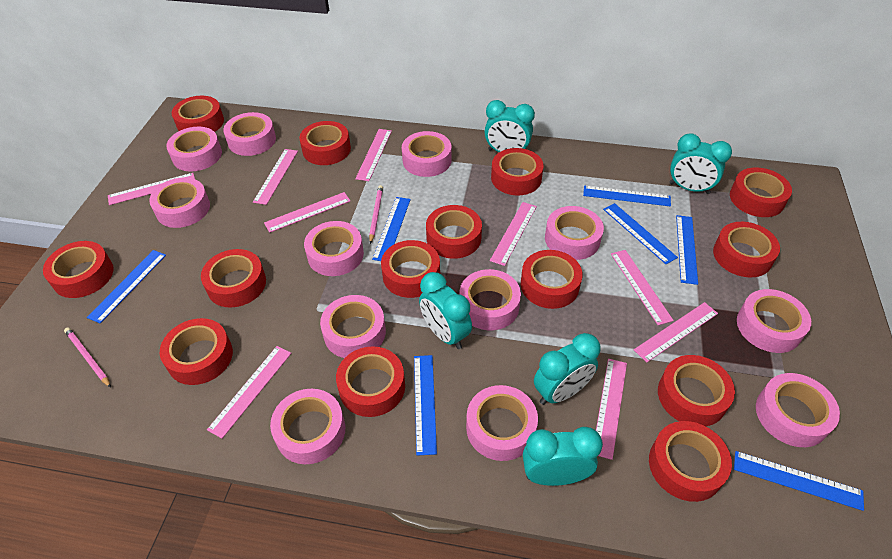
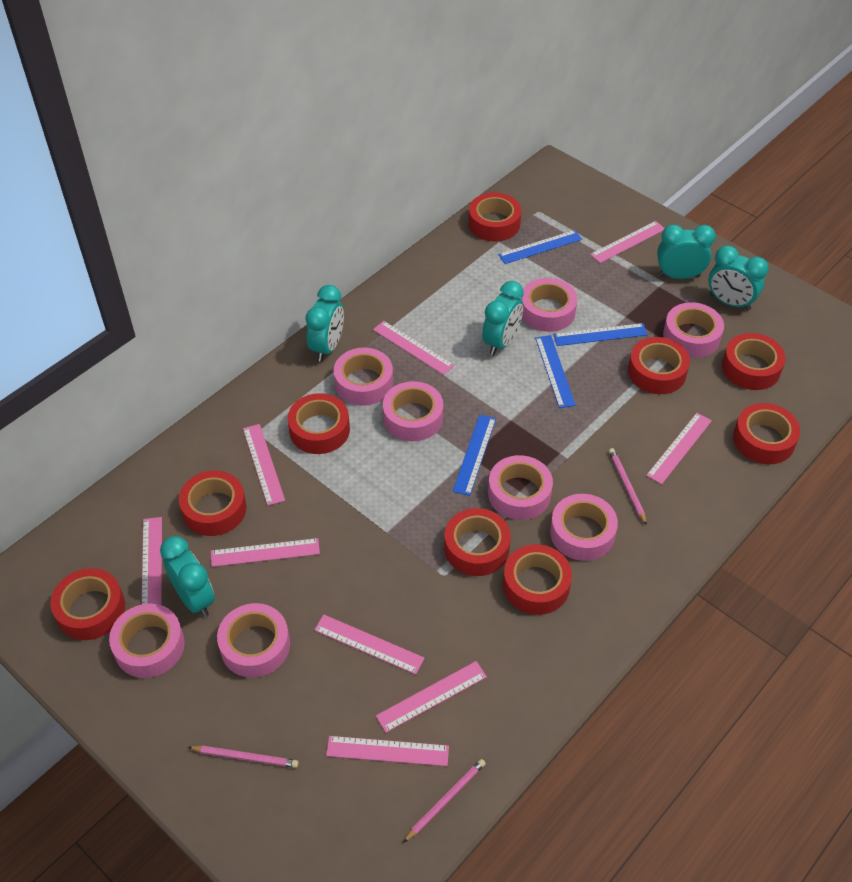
blue ruler: 7 -> 4
pink pencil: 2 -> 3
pink tape: 12 -> 8
red tape: 14 -> 9

